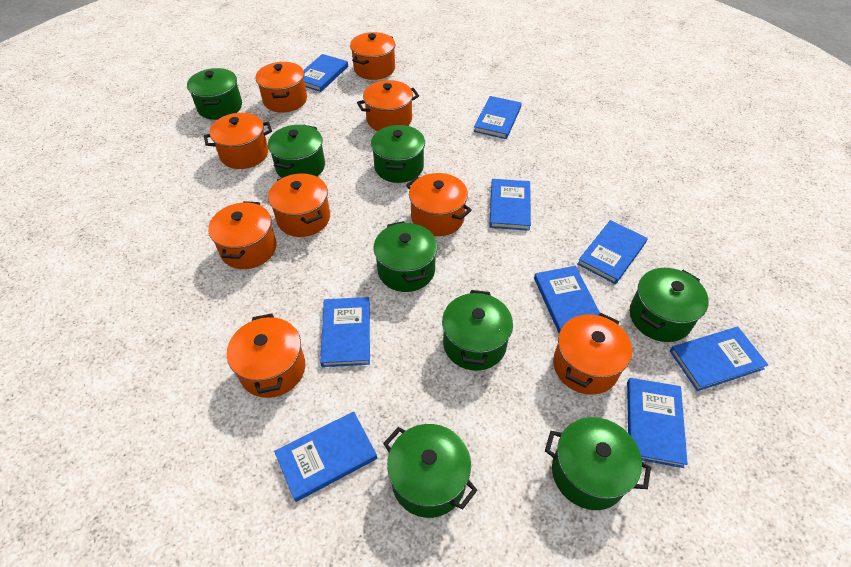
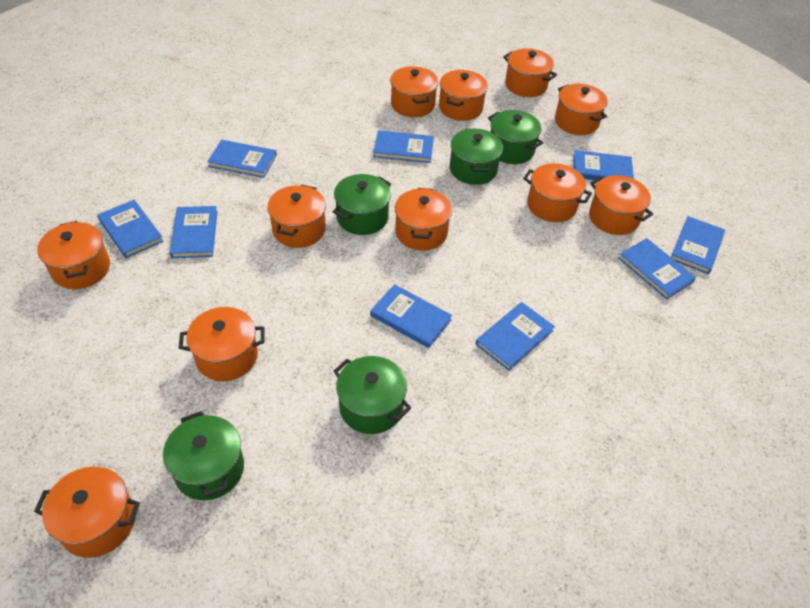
green pot: 8 -> 5
orange pot: 9 -> 11

